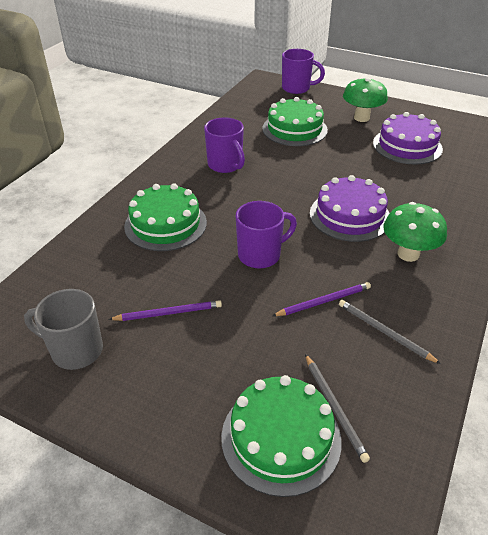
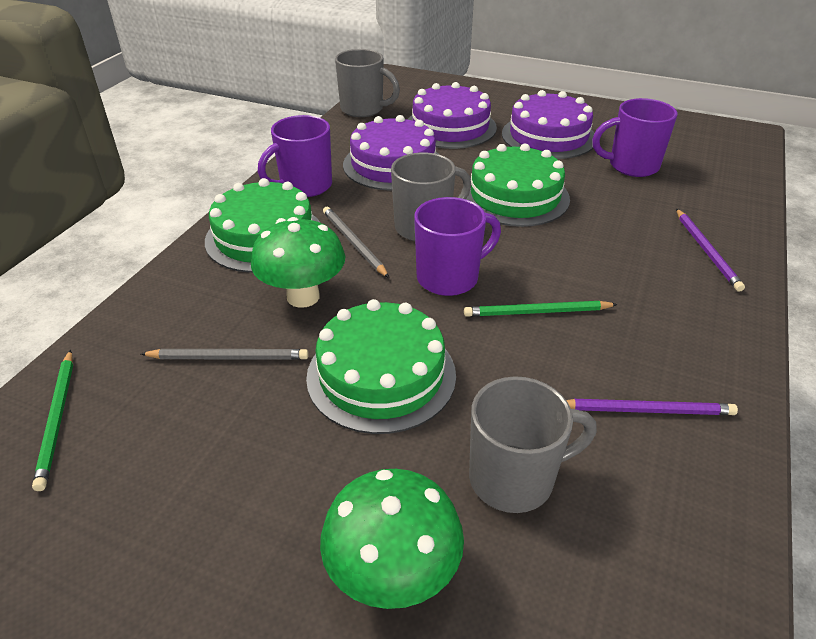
green pencil: 0 -> 2
grey mug: 1 -> 3
purple cake: 2 -> 3

